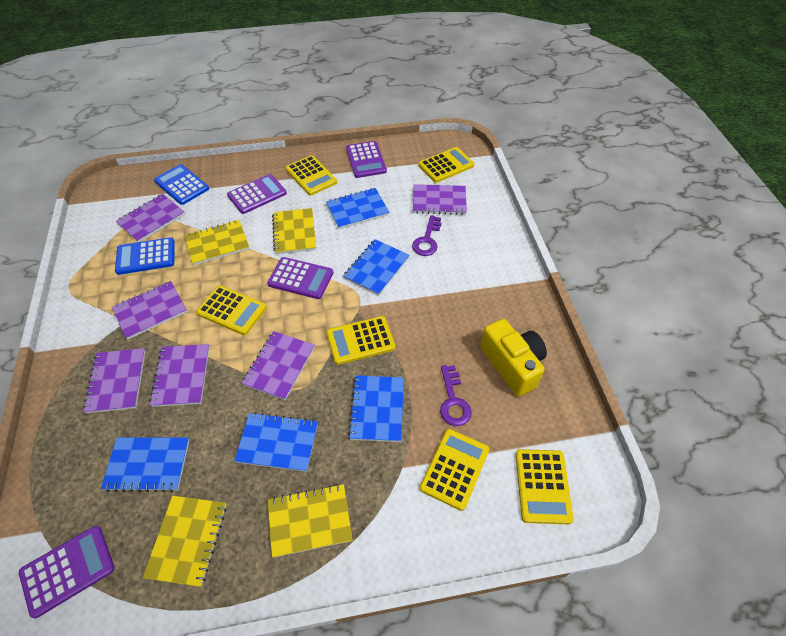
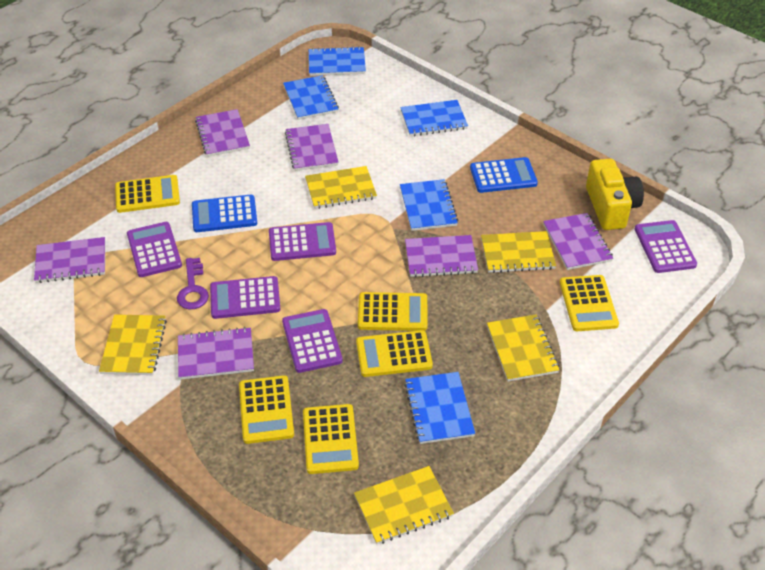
purple calculator: 4 -> 5
purple key: 2 -> 1
yellow notebook: 4 -> 5

